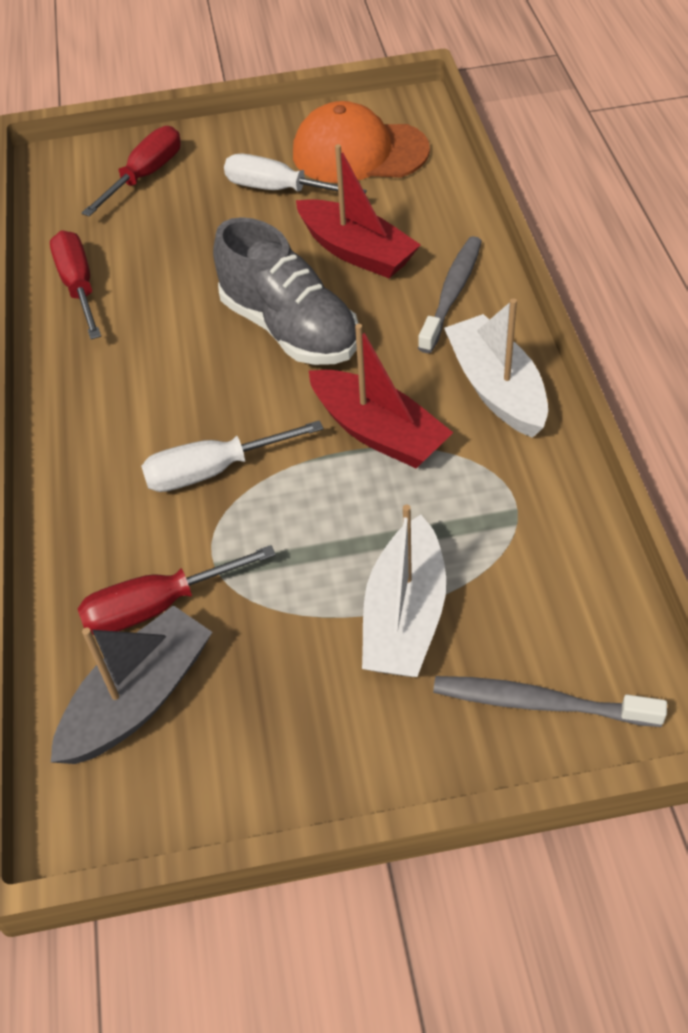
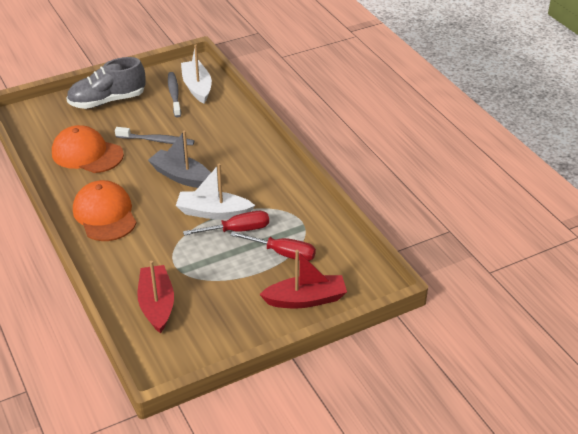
orange cap: 1 -> 2
red screwdriver: 3 -> 2
white screwdriver: 2 -> 0

